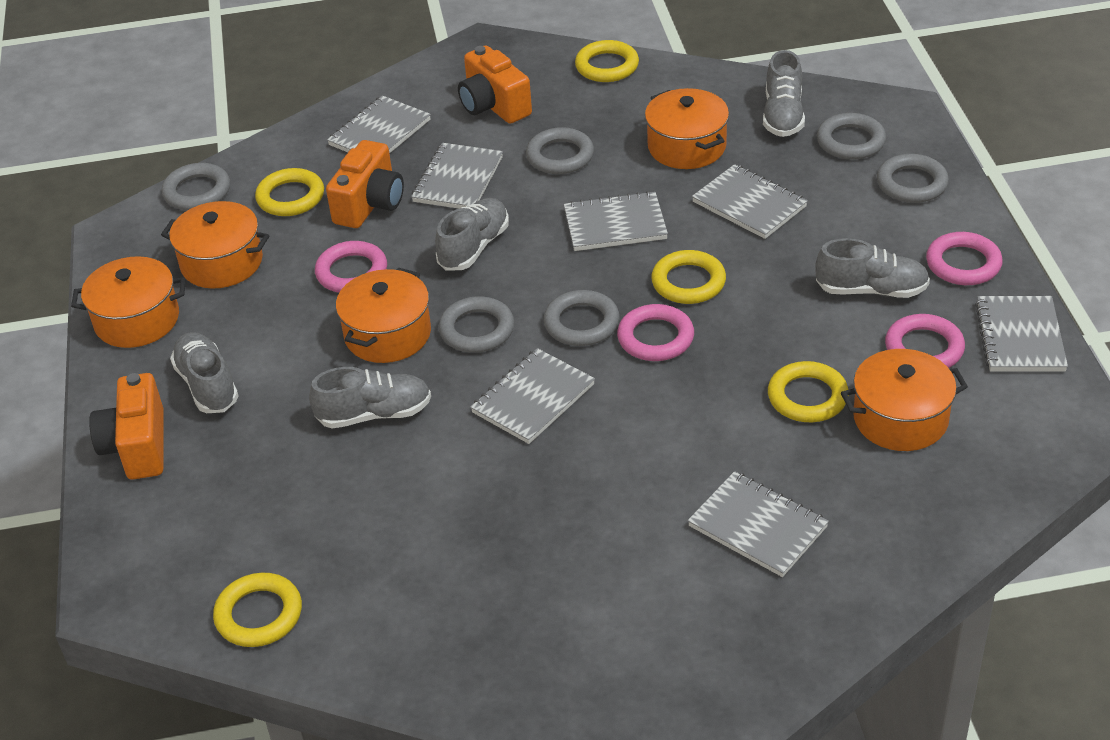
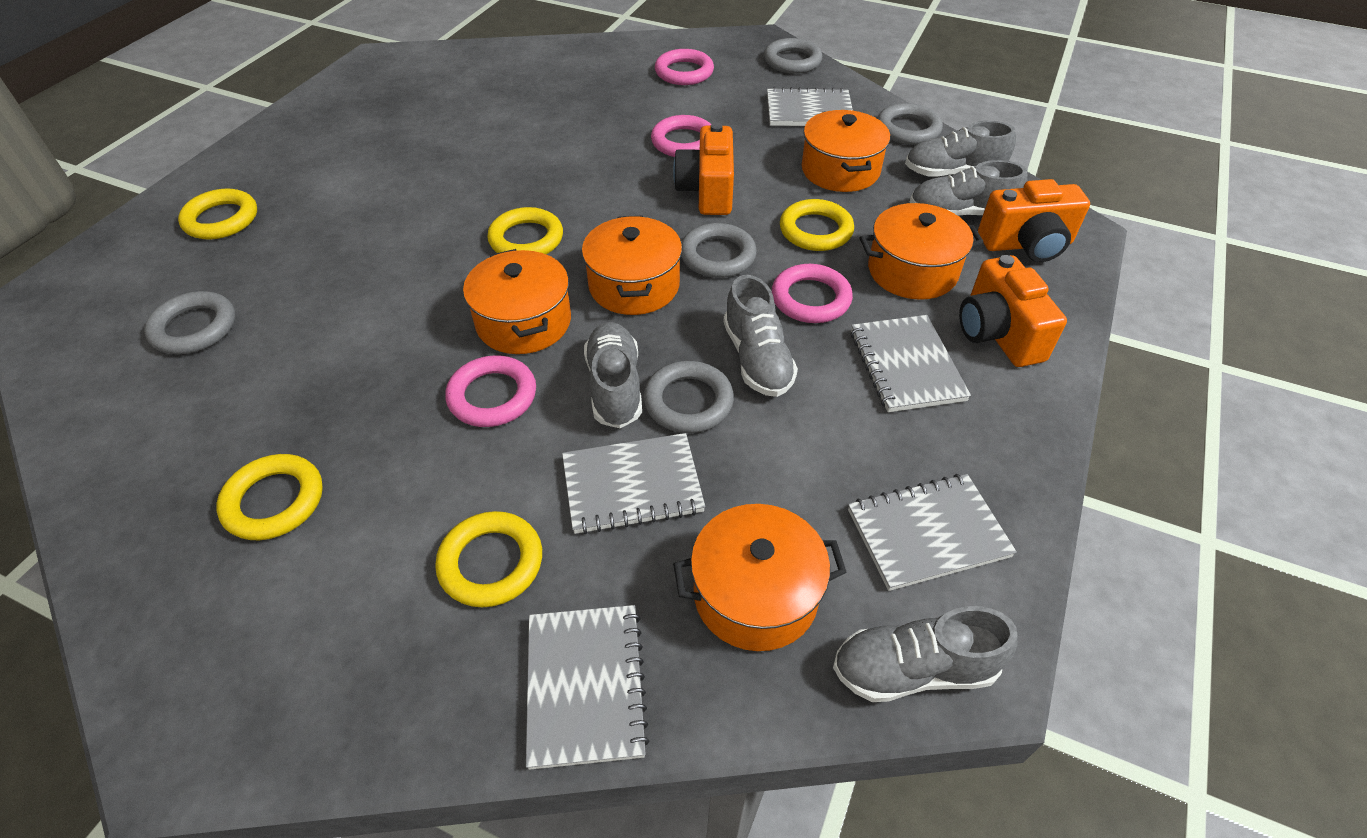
grey notebook: 7 -> 5
grey ring: 6 -> 5

